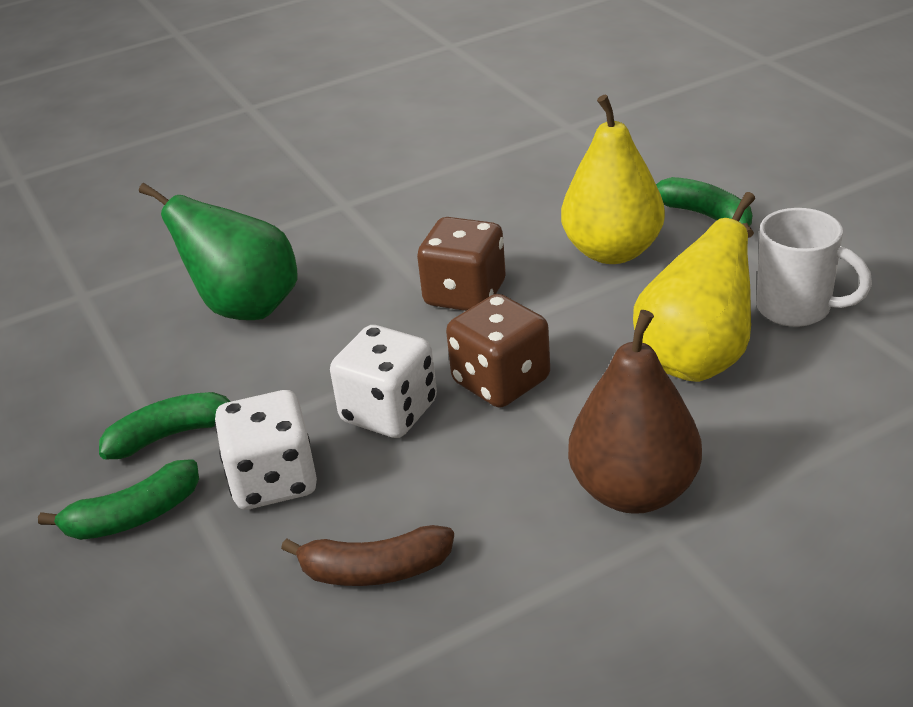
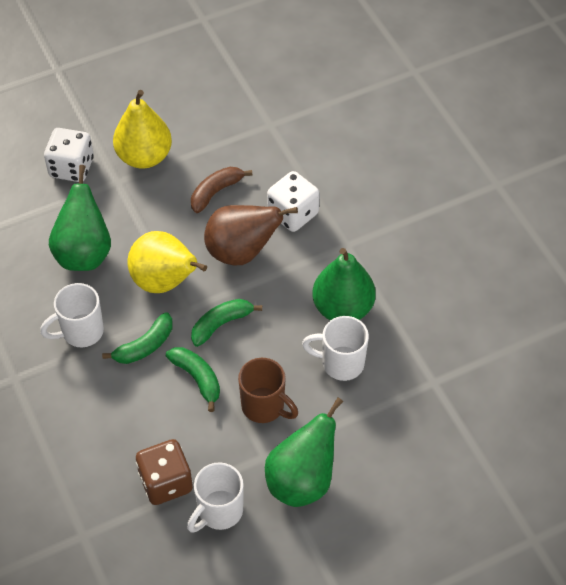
brown dice: 2 -> 1
brown mug: 0 -> 1
green pear: 1 -> 3
white mug: 1 -> 3

